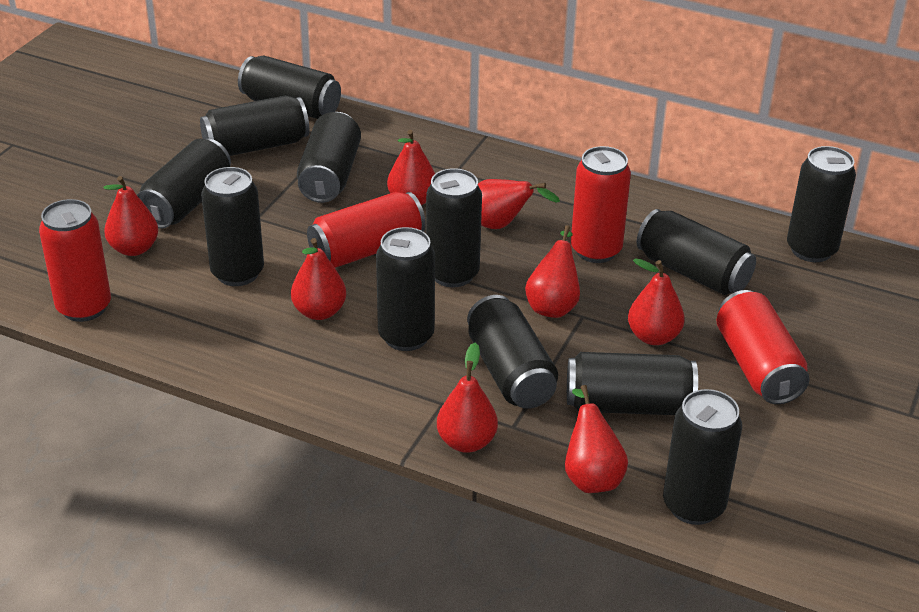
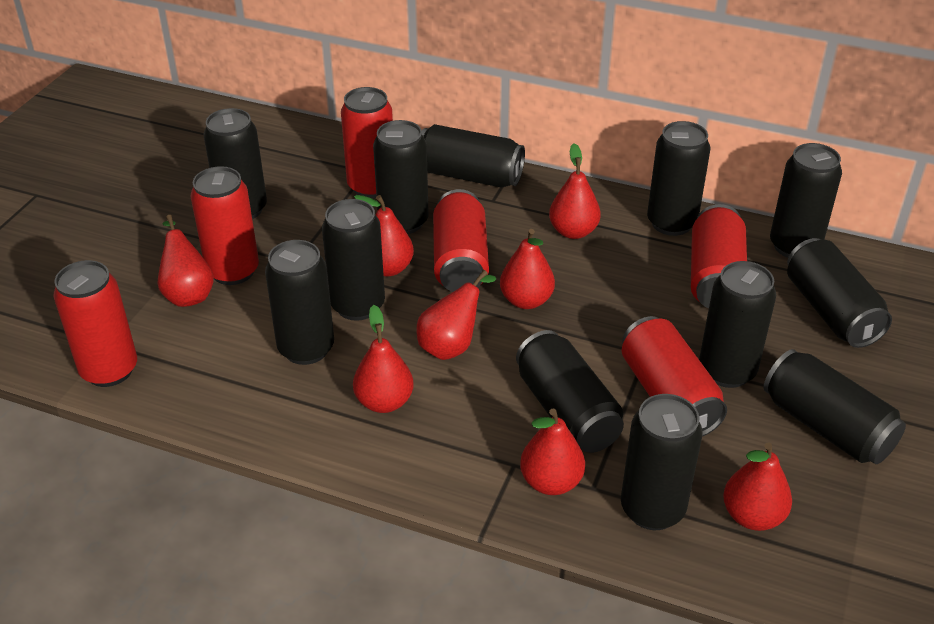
red can: 4 -> 6

